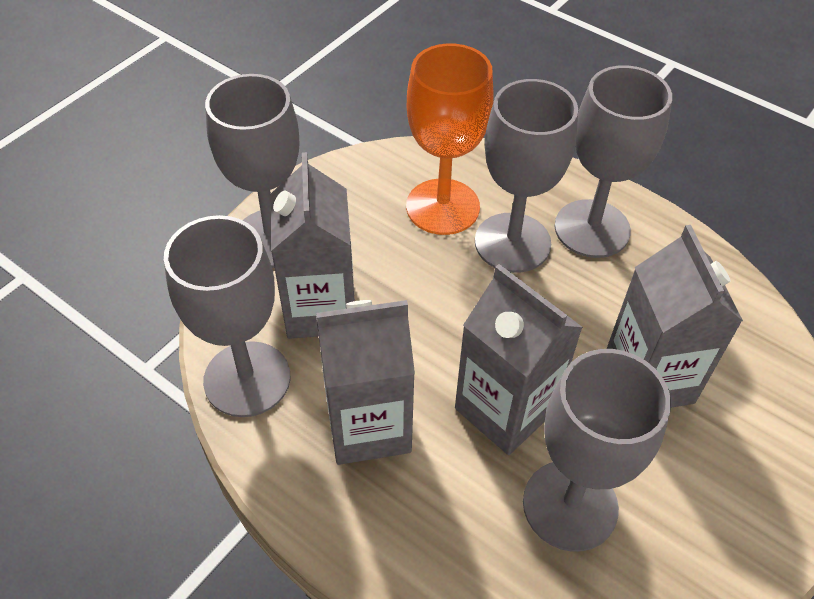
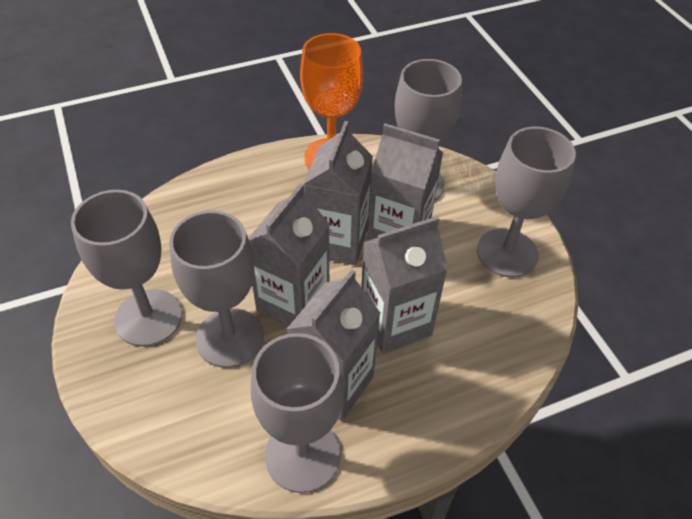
grey carton: 4 -> 5

